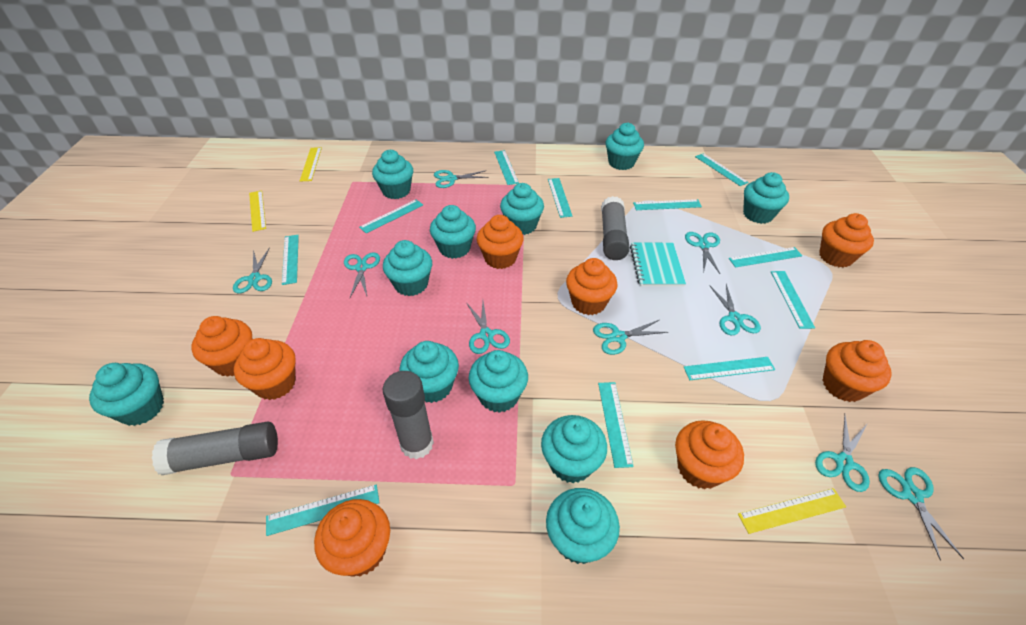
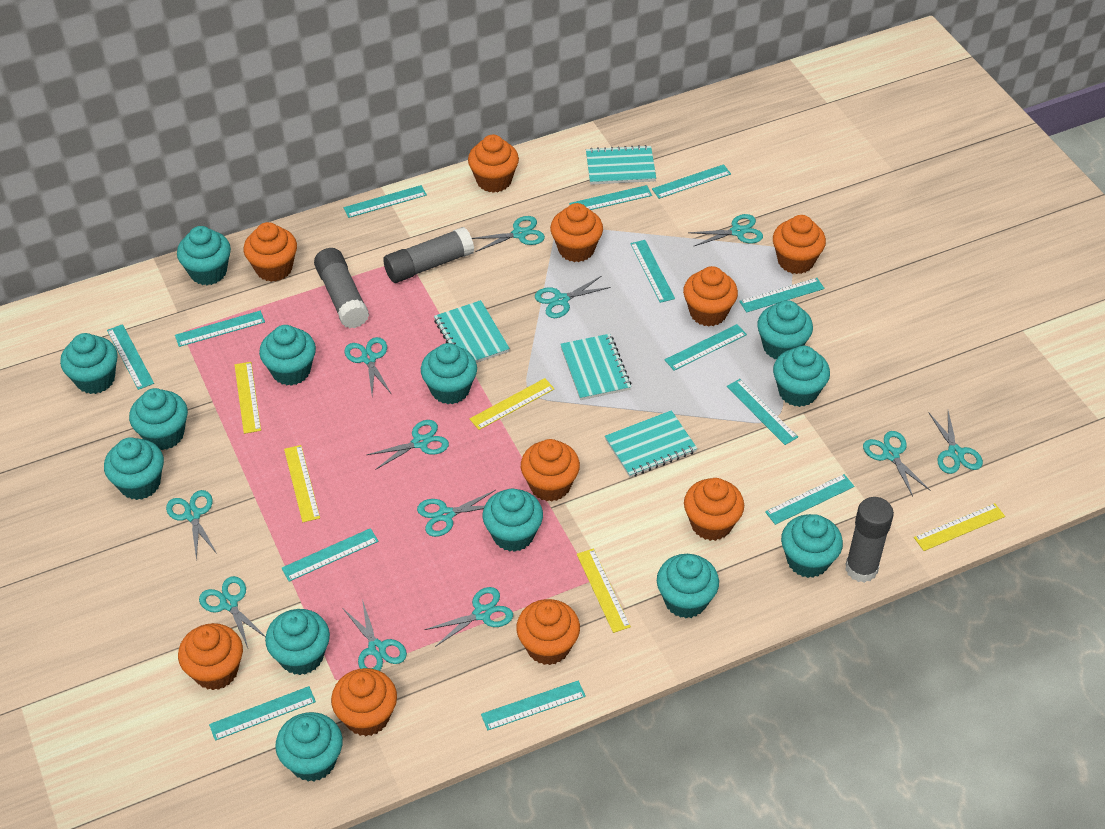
orange cupcake: 8 -> 10
turquoise cupcake: 11 -> 13
turquoise notebook: 1 -> 4
turquoise ruler: 11 -> 13
turquoise scissors: 9 -> 12
yellow ruler: 3 -> 5

